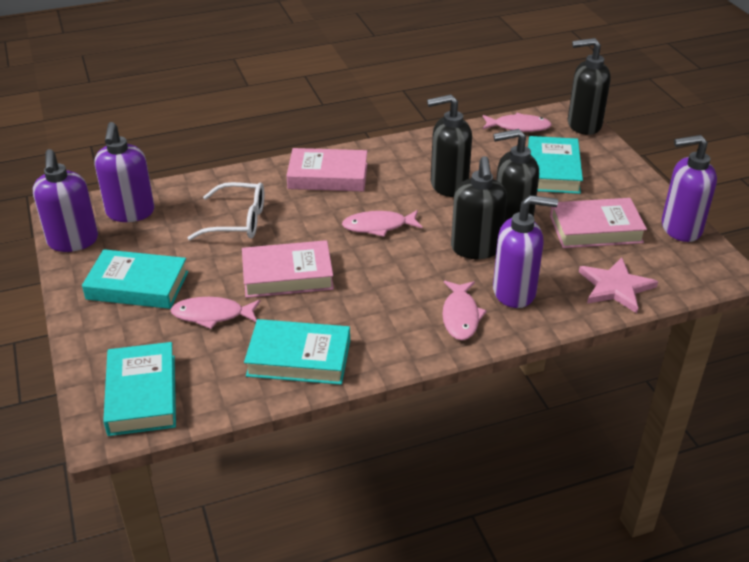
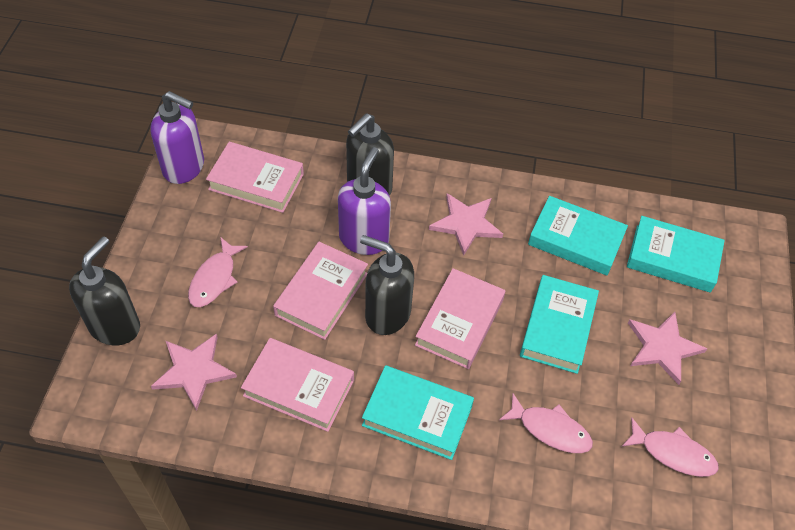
black soap dispenser: 4 -> 3
pink book: 3 -> 4
pink fish: 4 -> 3
pink star: 1 -> 3
purple soap dispenser: 4 -> 2
white glasses: 1 -> 0

